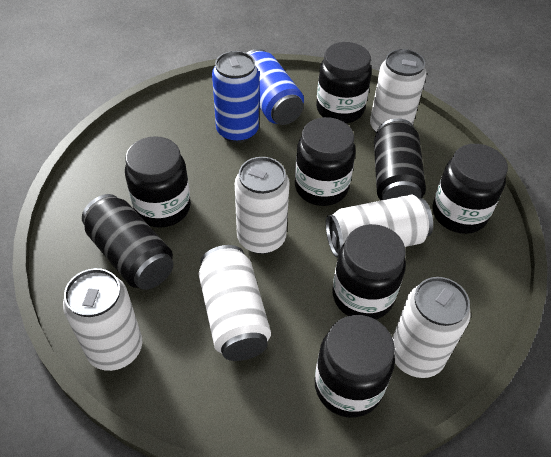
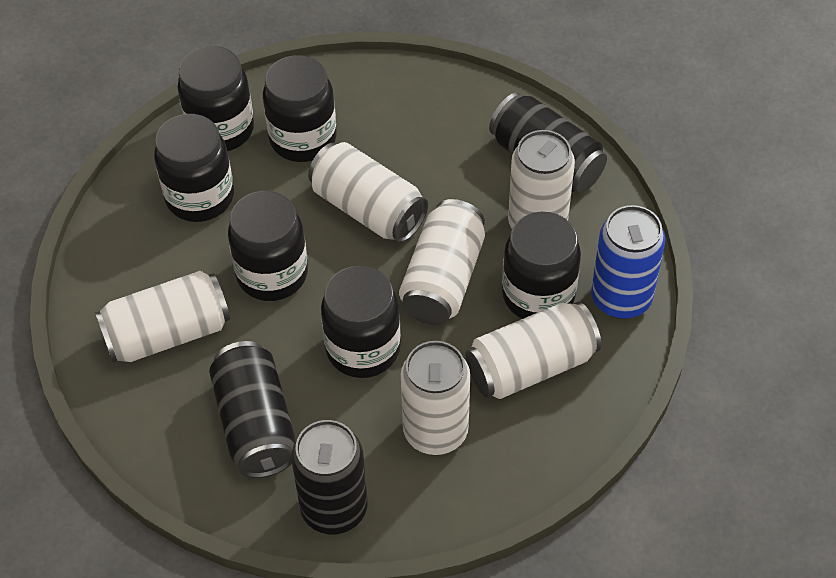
black can: 2 -> 3
blue can: 2 -> 1

